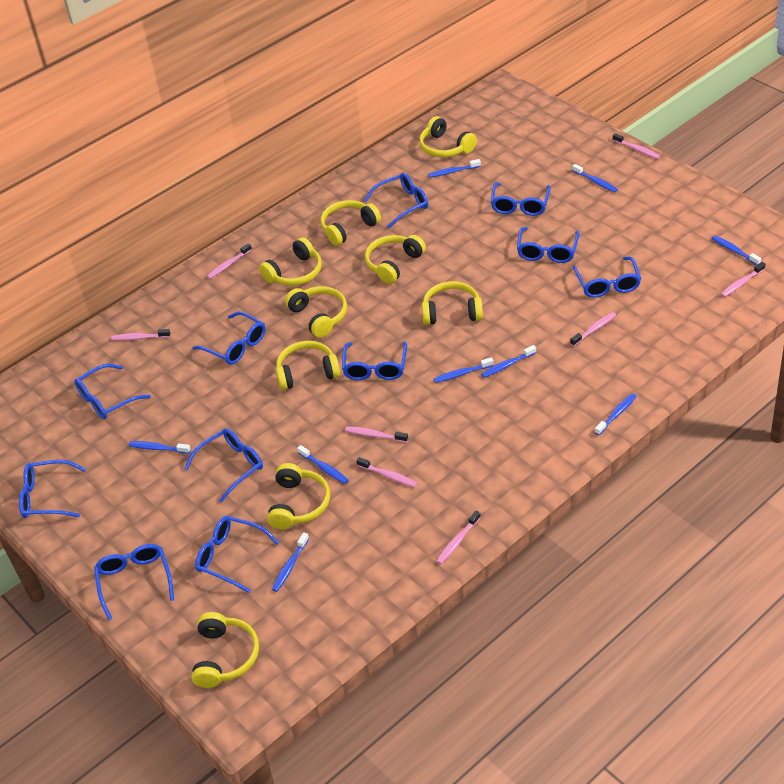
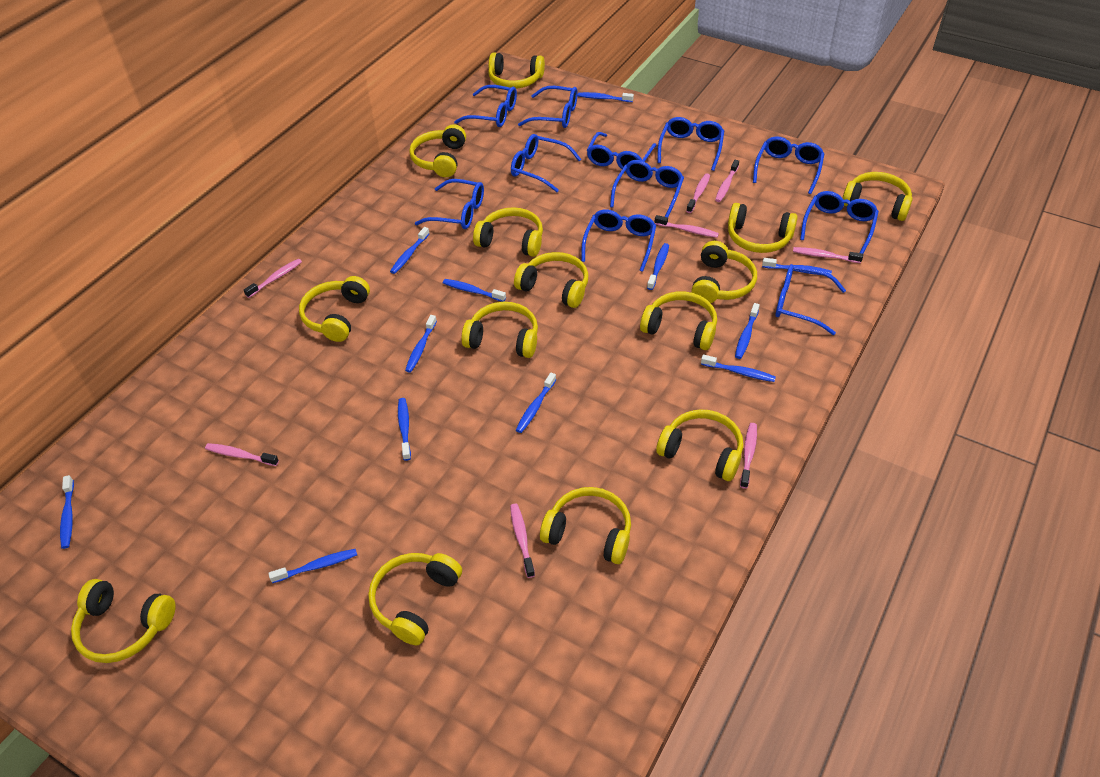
blue toothbrush: 9 -> 12
yellow headphones: 9 -> 14

